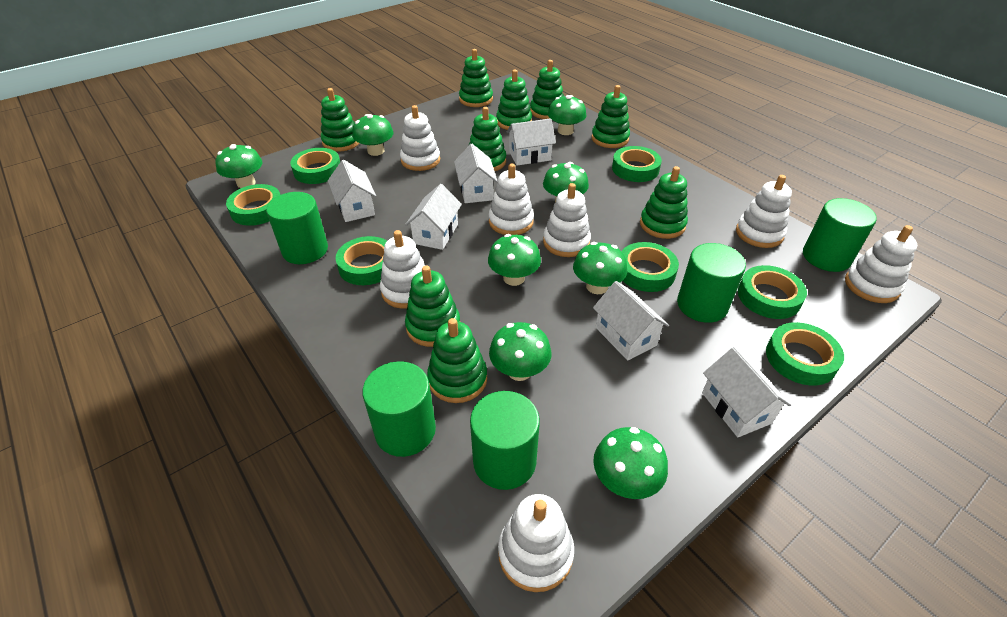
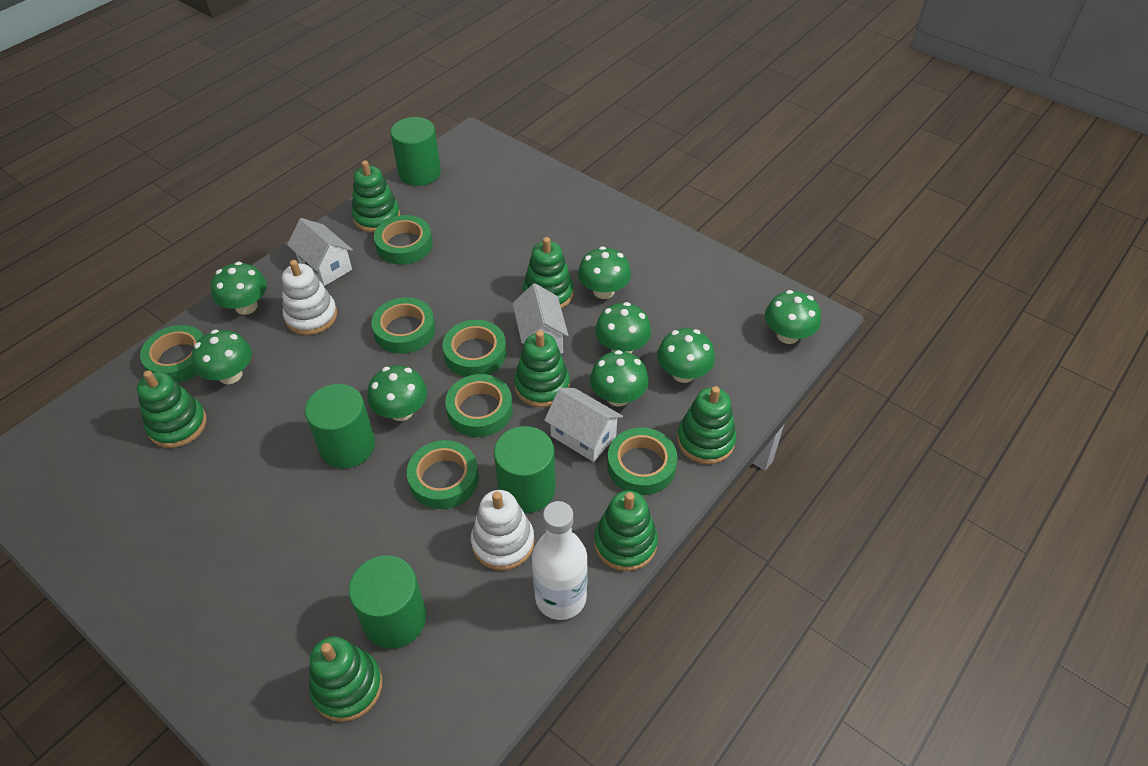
green cylinder: 5 -> 4
green stacking toy: 9 -> 7
white bottle: 0 -> 1
white house: 6 -> 3
white stacking toy: 7 -> 2

